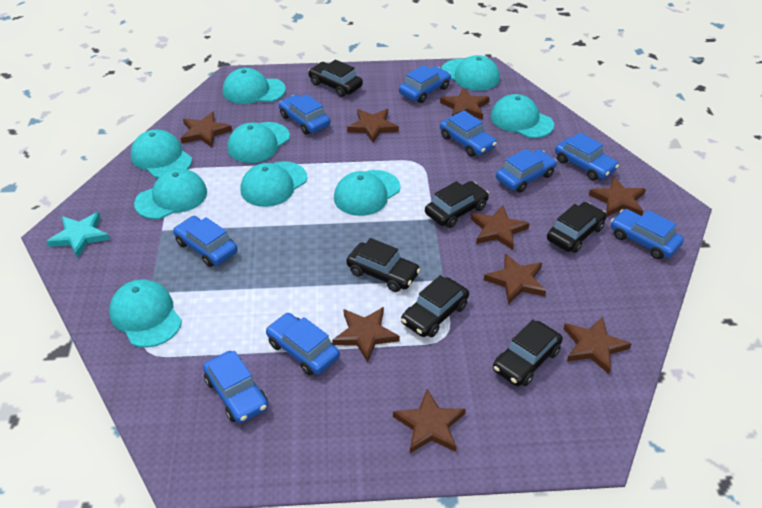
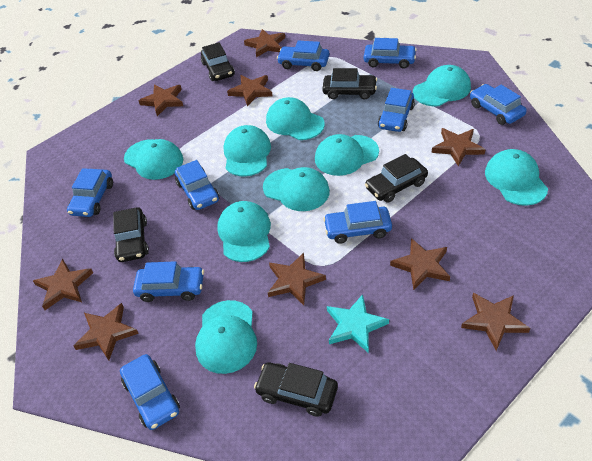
black car: 6 -> 5

